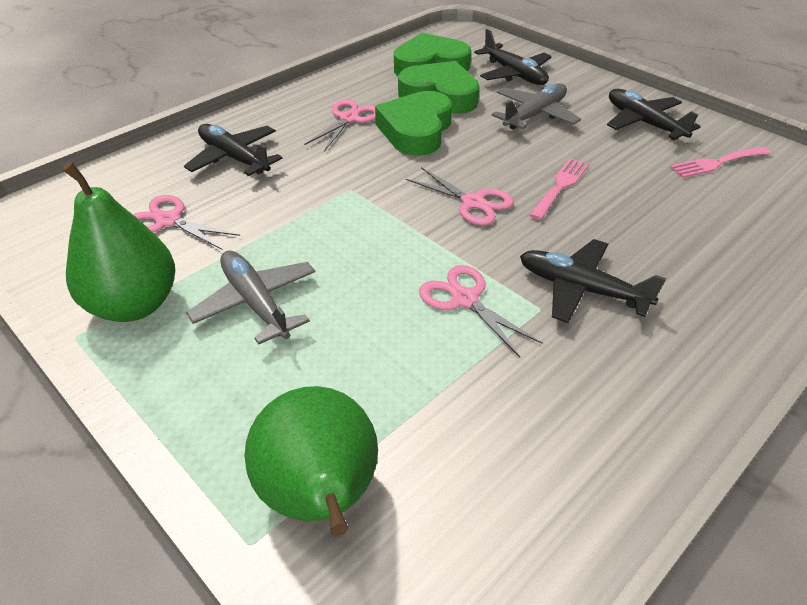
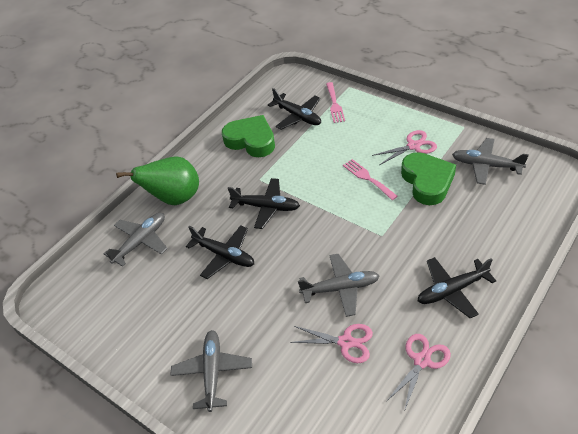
green heart: 3 -> 2
green pear: 2 -> 1
grey plane: 2 -> 4
pink scissors: 4 -> 3

